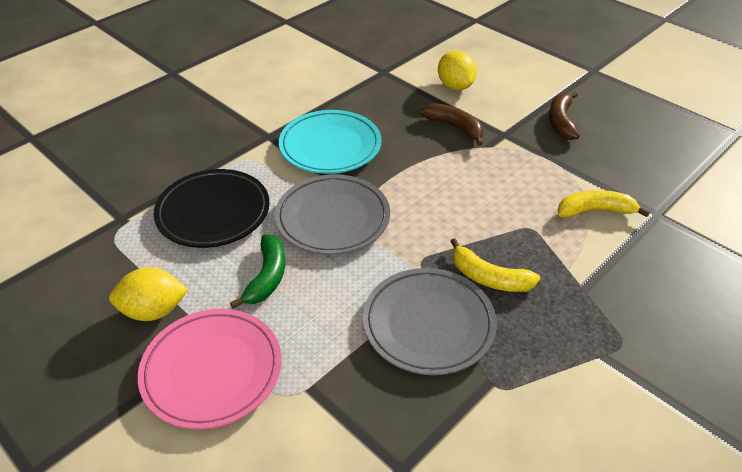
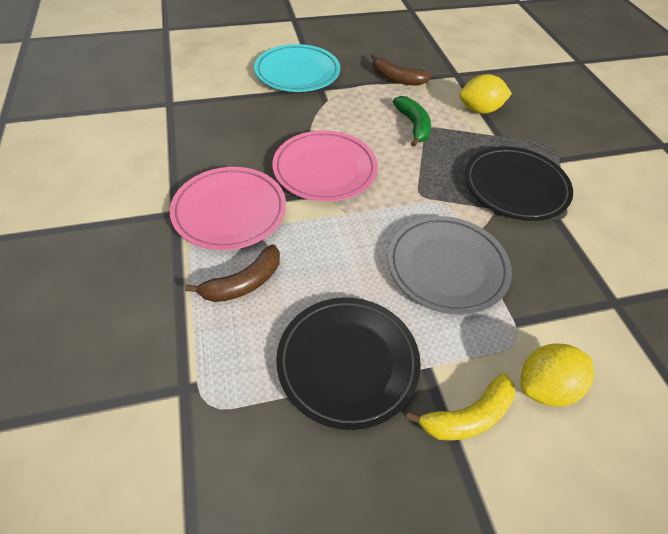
black plate: 1 -> 2
grey plate: 2 -> 1
pink plate: 1 -> 2
yellow banana: 2 -> 1

